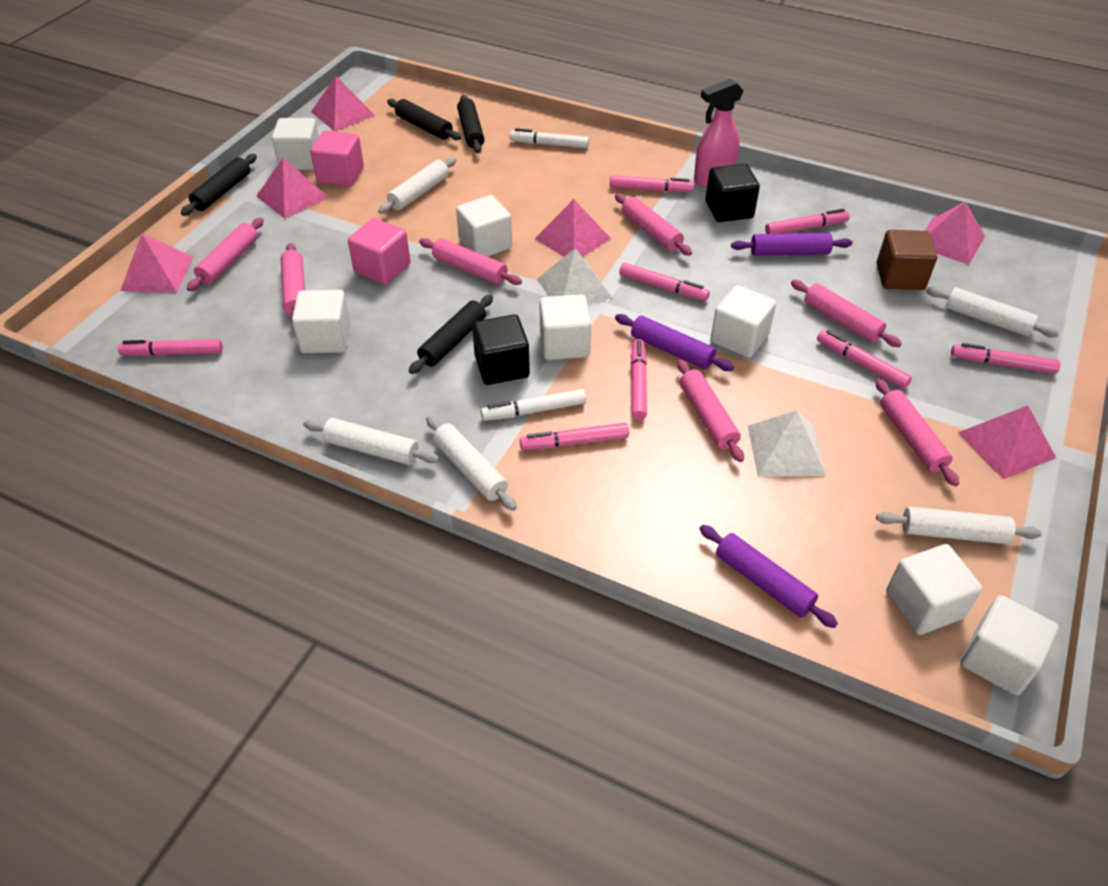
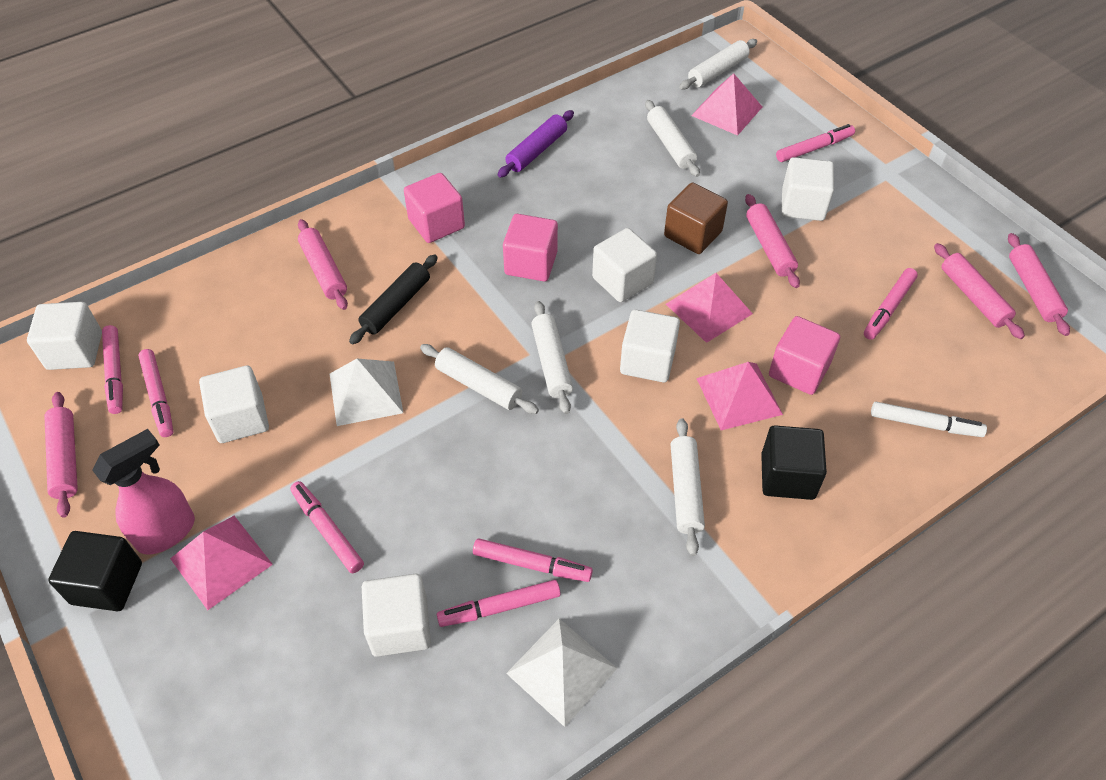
black rolling pin: 4 -> 1
pink cube: 2 -> 3
pink marker: 8 -> 7
pink pyramid: 6 -> 4
pink rolling pin: 7 -> 5
purple rolling pin: 3 -> 1
white cube: 7 -> 6
white marker: 2 -> 1

